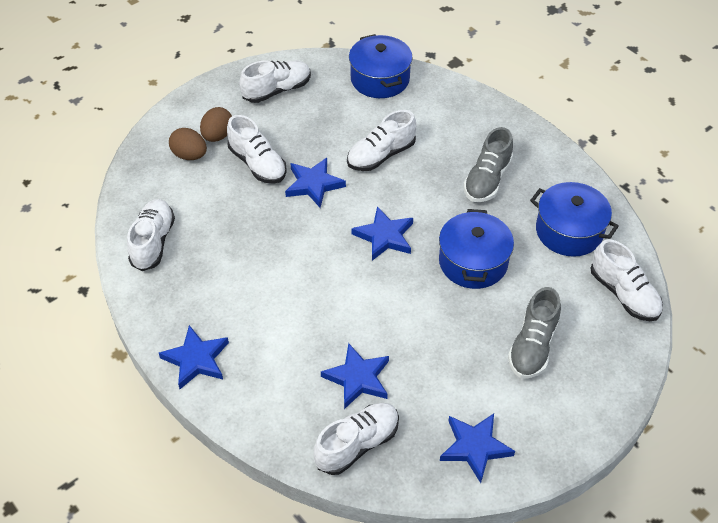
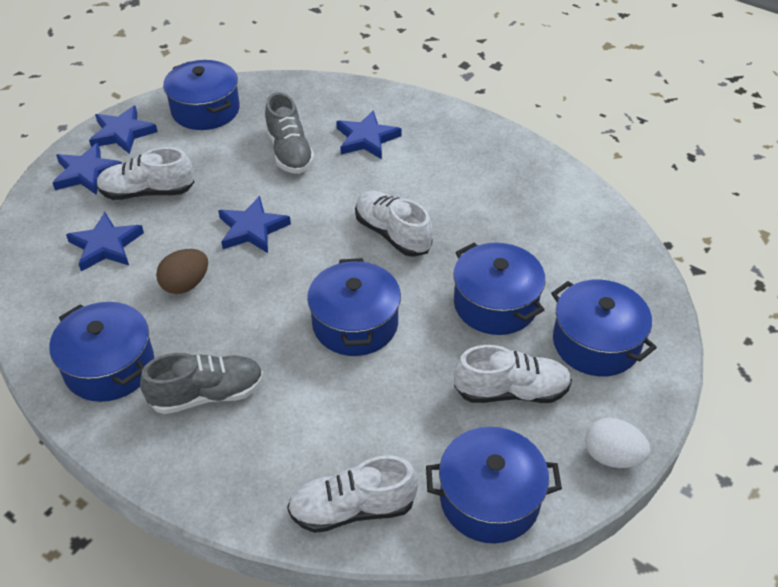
blue pot: 3 -> 6
brown egg: 2 -> 1
white egg: 0 -> 1
white shoe: 6 -> 4

